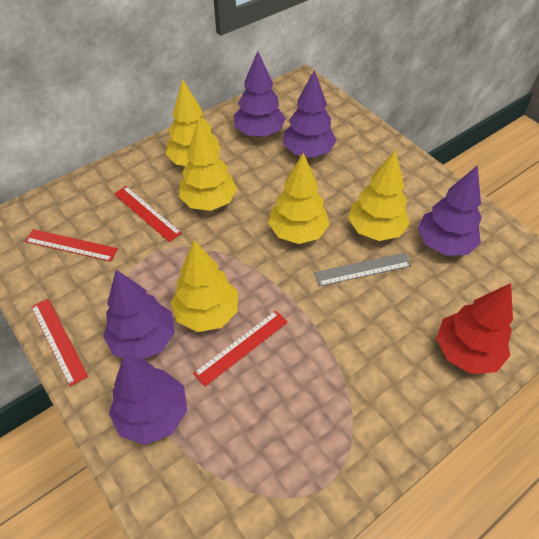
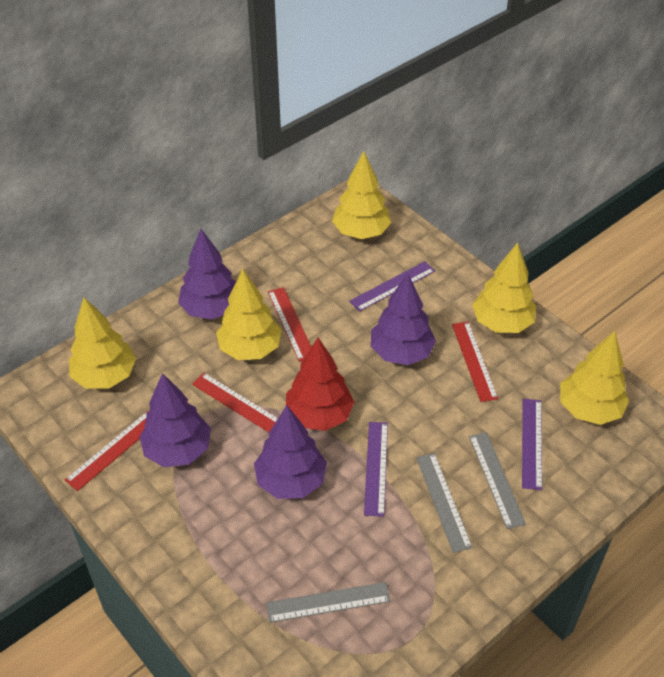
grey ruler: 1 -> 3
purple ruler: 0 -> 3
purple tree: 5 -> 4

